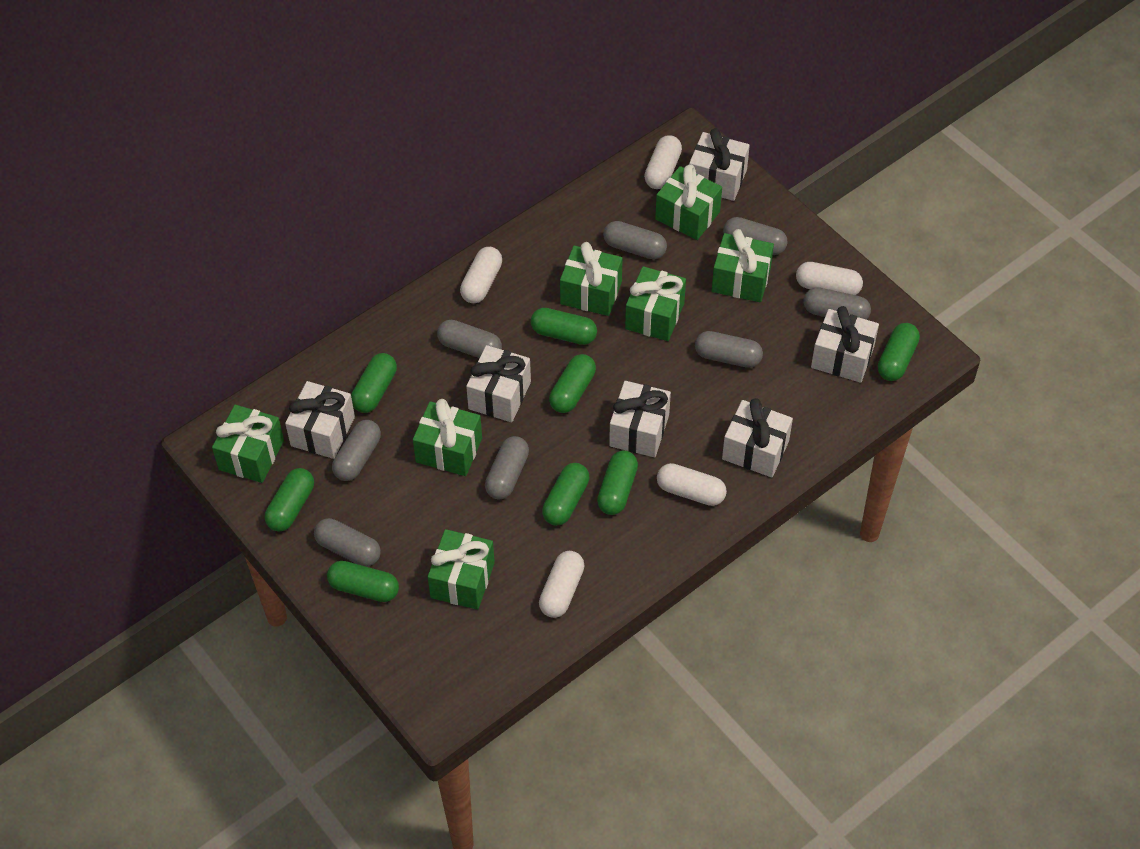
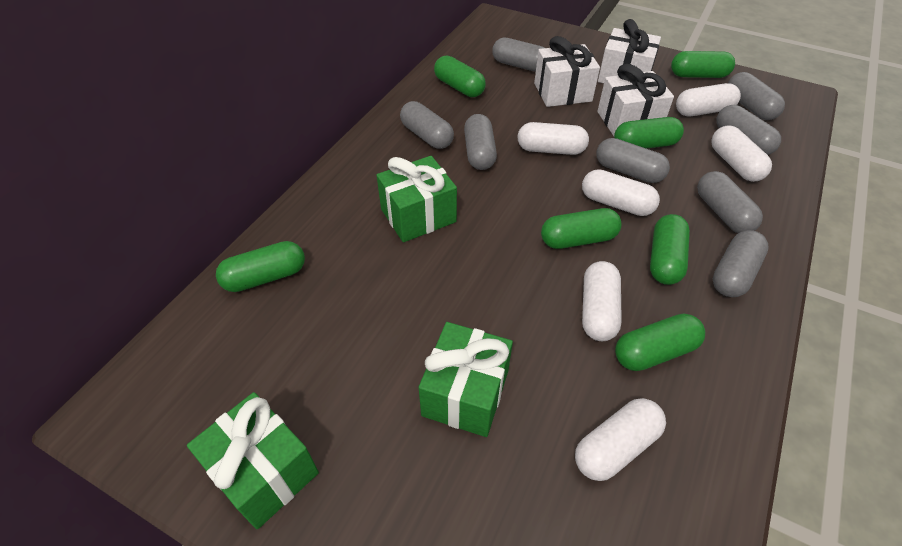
green capsule: 8 -> 7
green gift: 7 -> 3
white capsule: 5 -> 6
white gift: 6 -> 3

